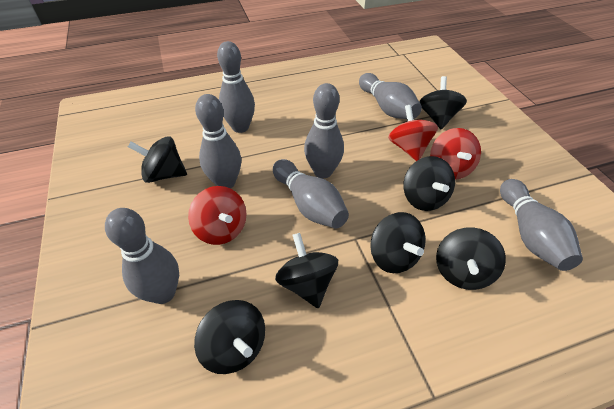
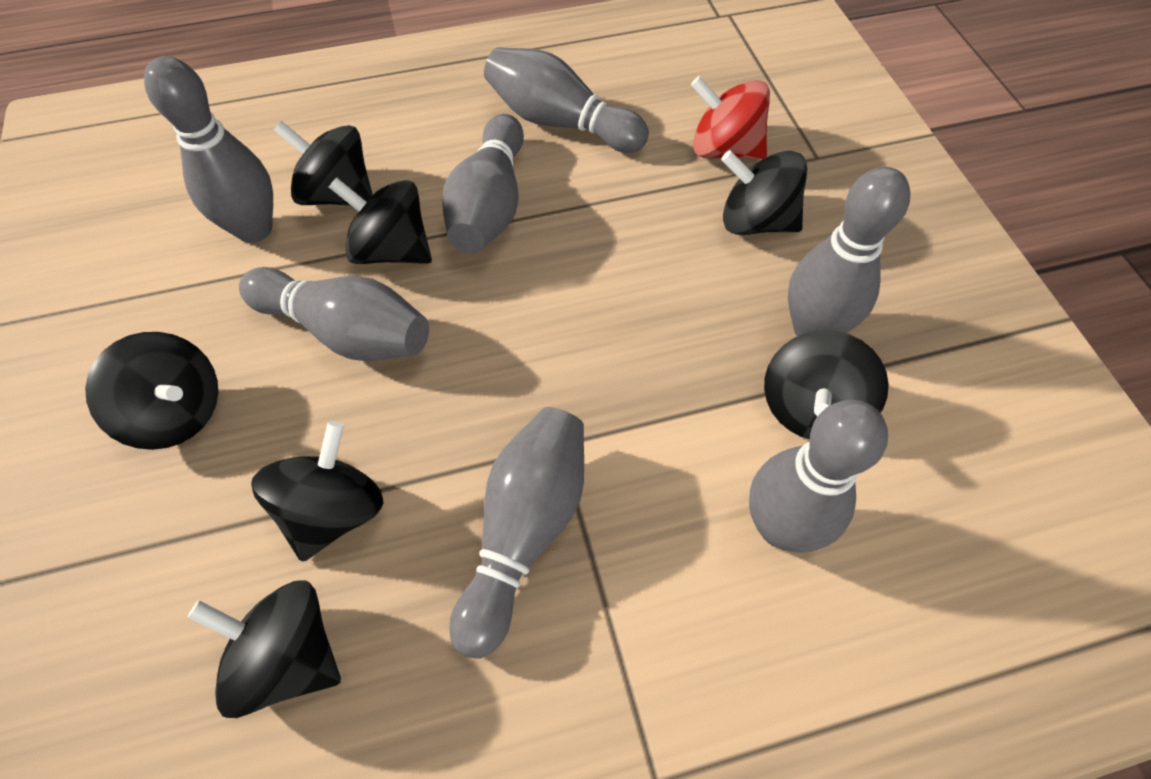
red spinning top: 3 -> 1

